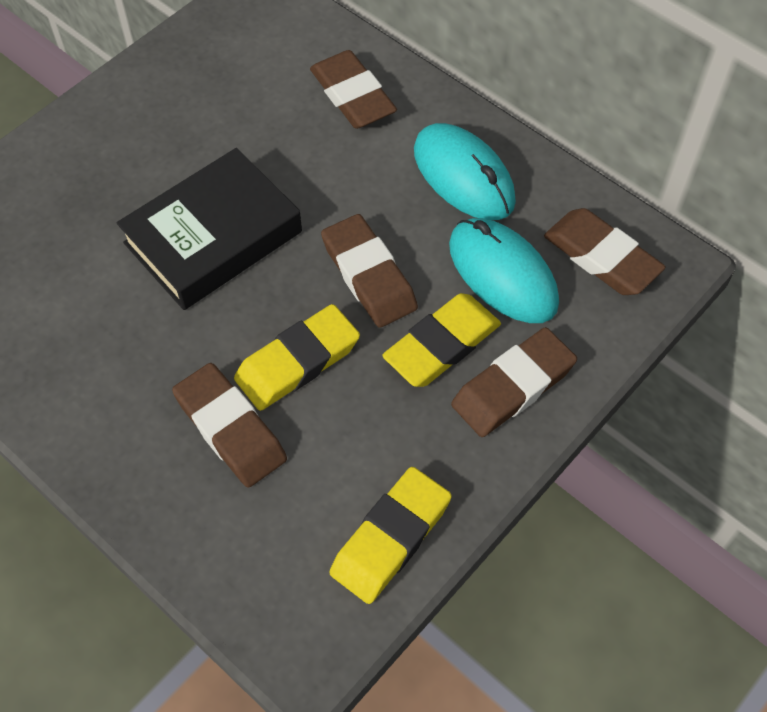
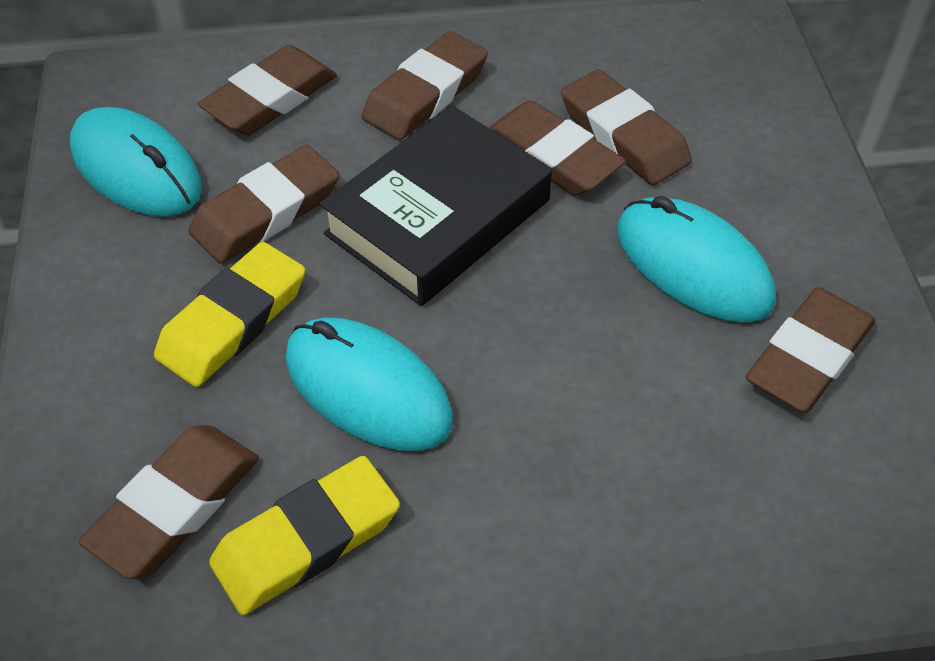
brown eraser: 5 -> 7
turquoise mouse: 2 -> 3
yellow eraser: 3 -> 2

